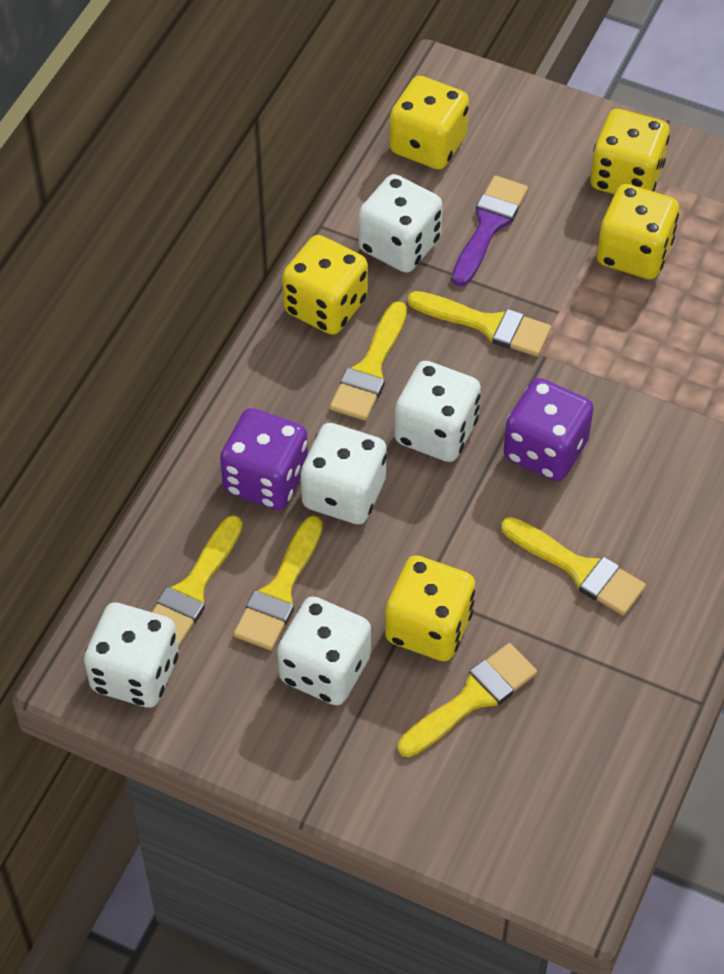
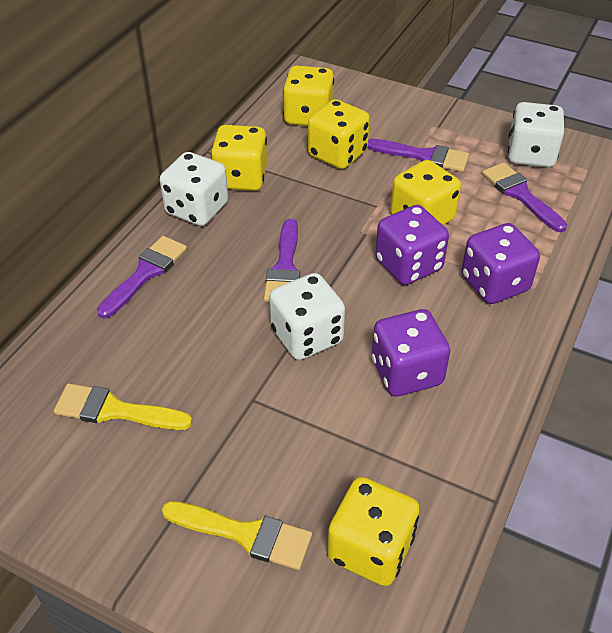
purple brush: 1 -> 4
purple dice: 2 -> 3
white dice: 5 -> 3
yellow brush: 6 -> 2

